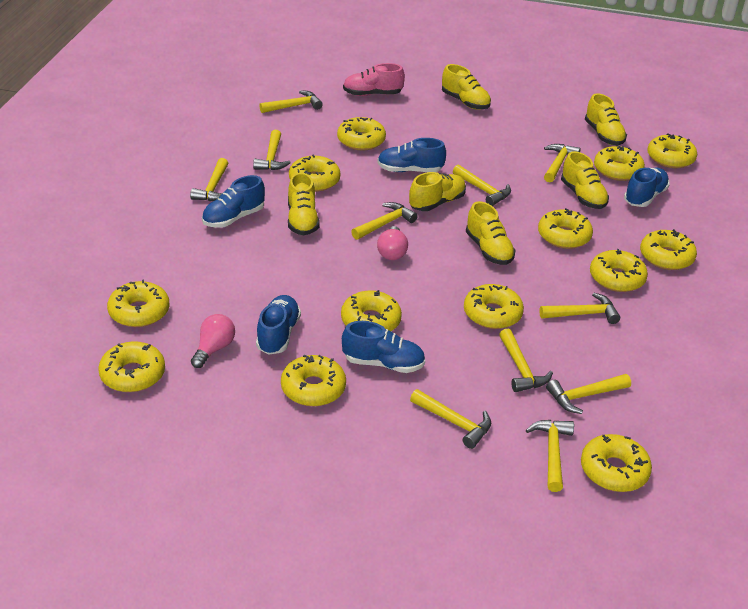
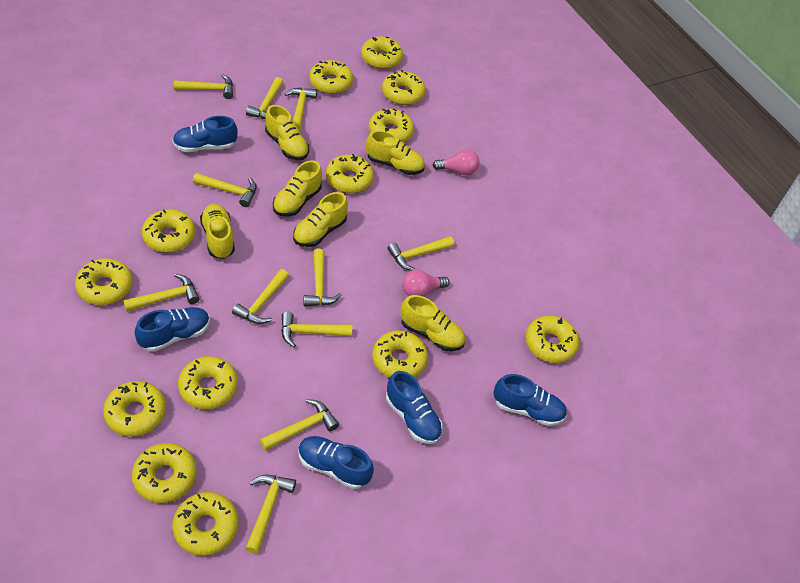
pink shoe: 1 -> 0

